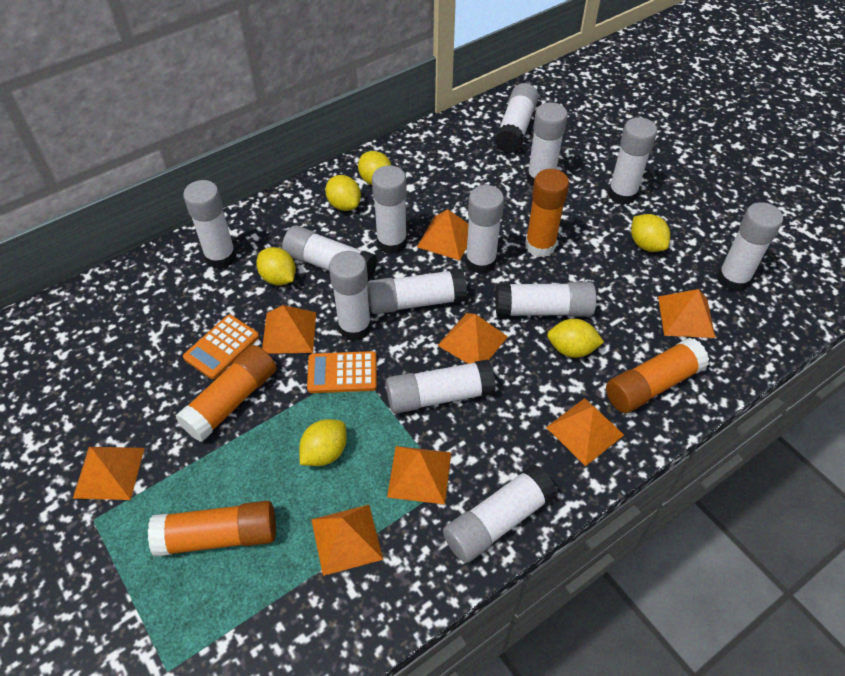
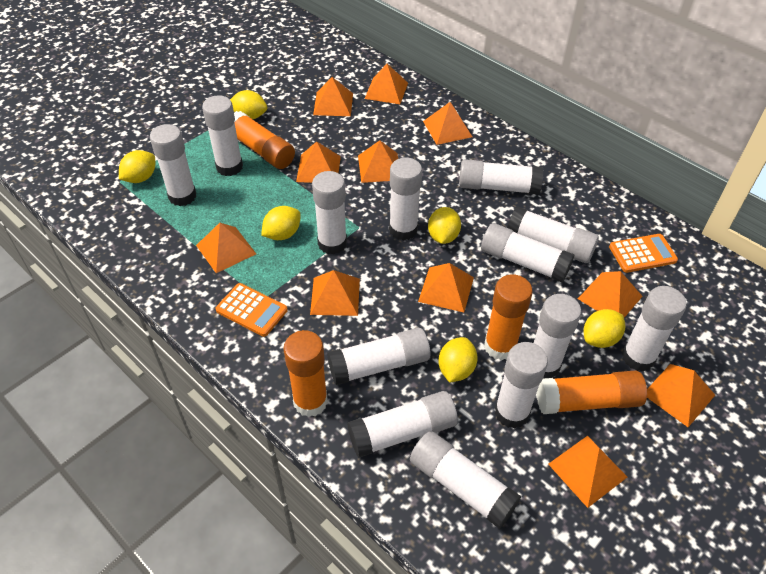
orange pyramid: 8 -> 11

